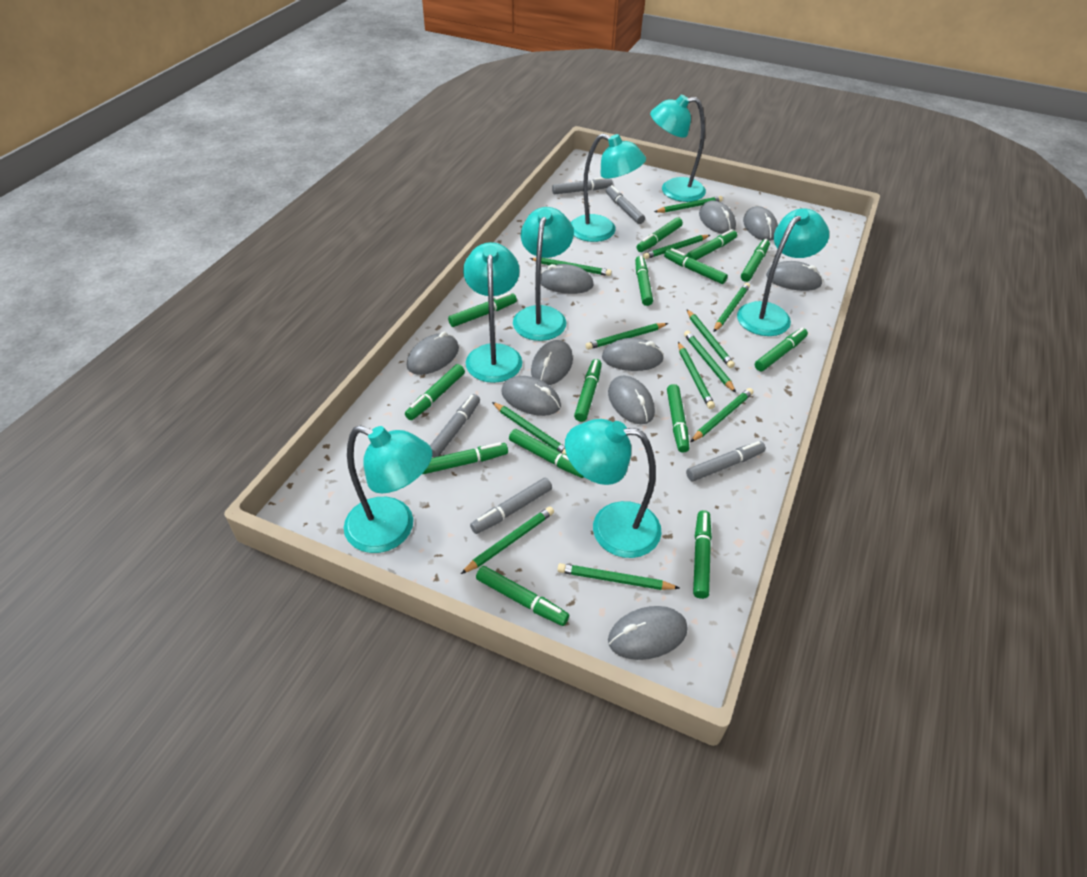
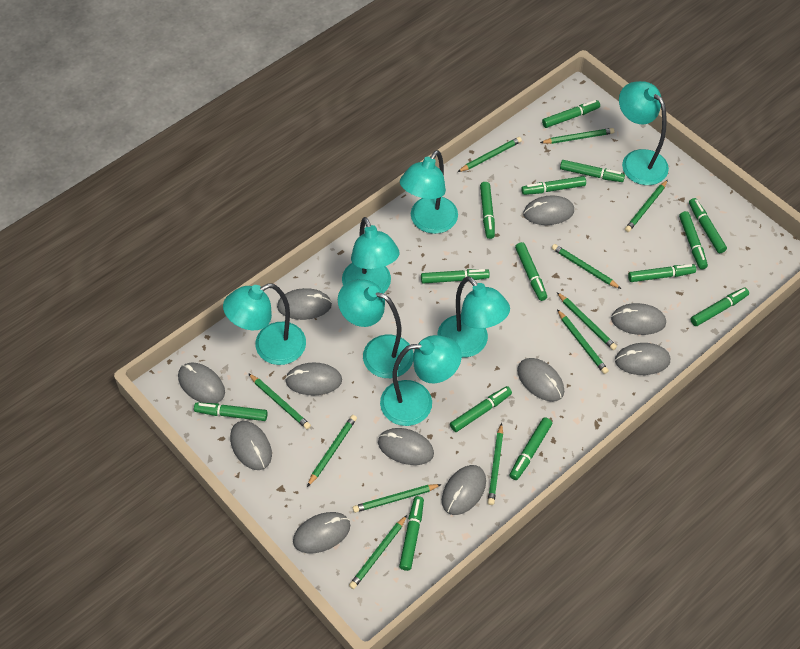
green pencil: 12 -> 11
grey marker: 5 -> 0
grey mouse: 10 -> 11

